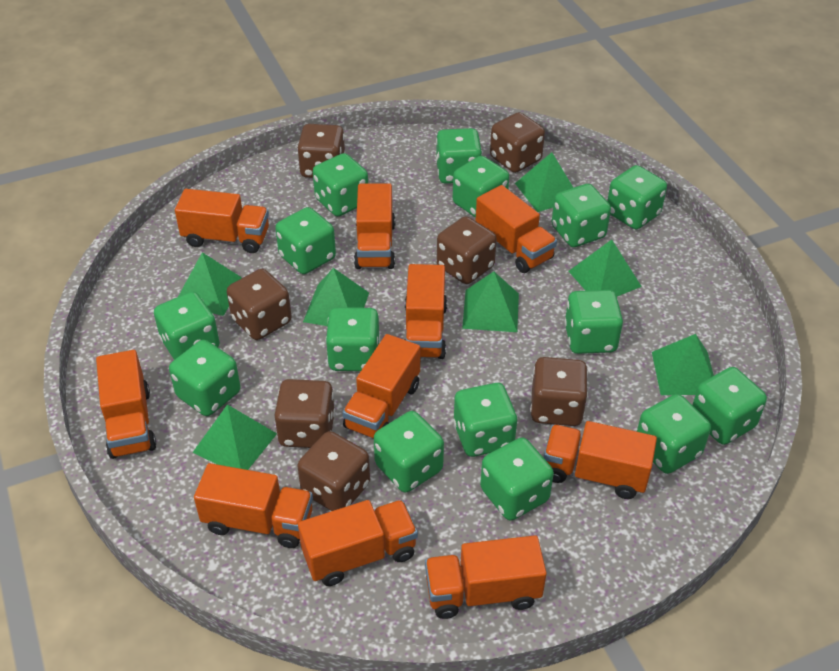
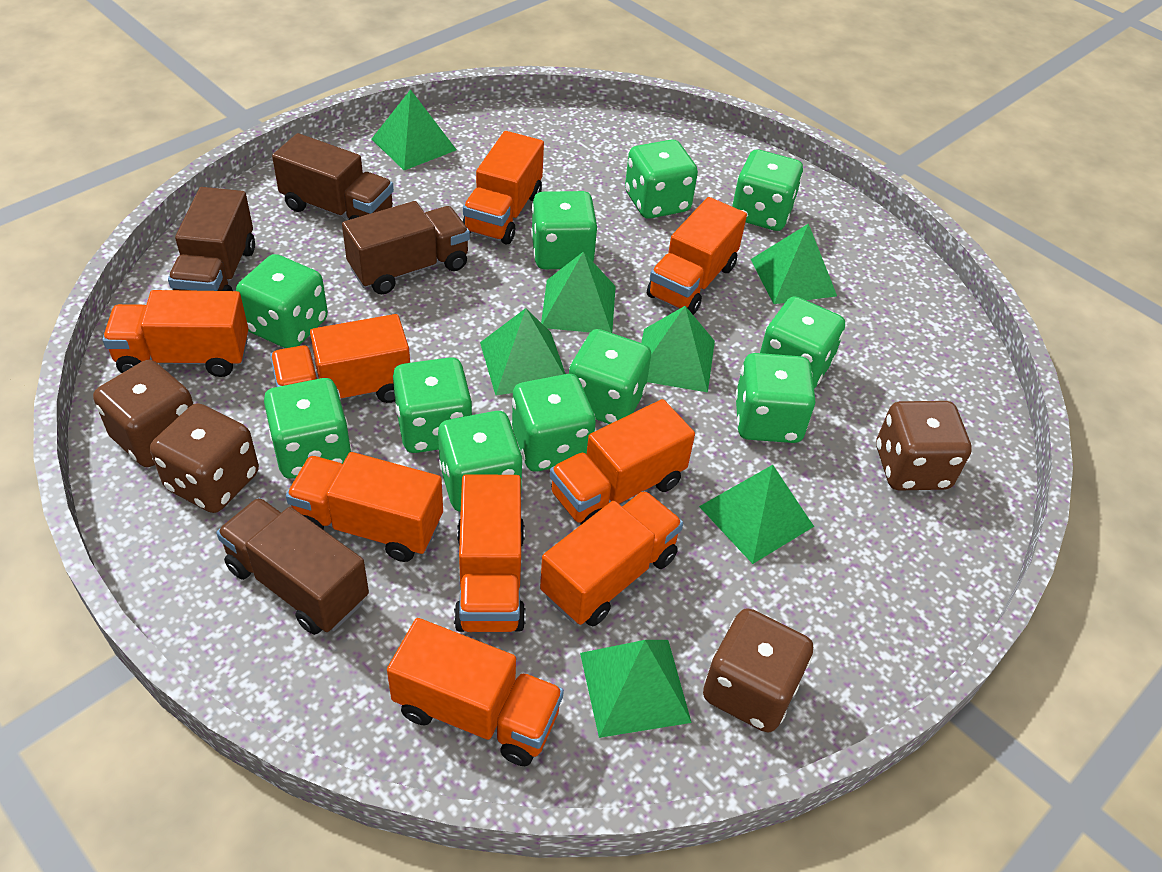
brown dice: 7 -> 4
brown truck: 0 -> 4
green dice: 15 -> 11
orange truck: 10 -> 9

